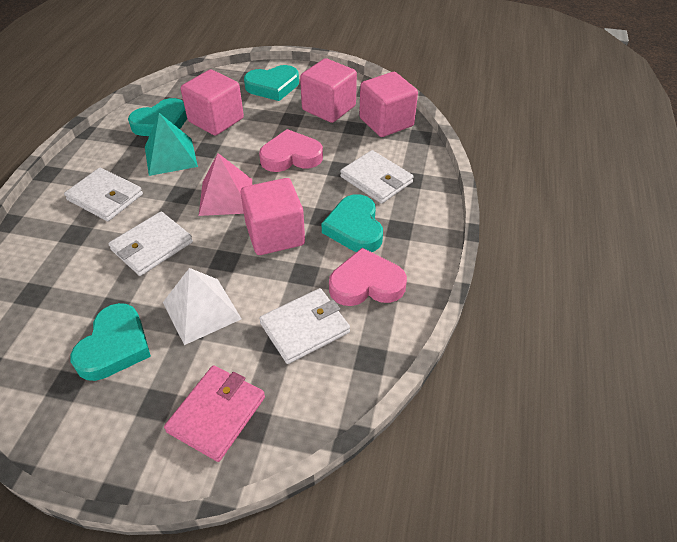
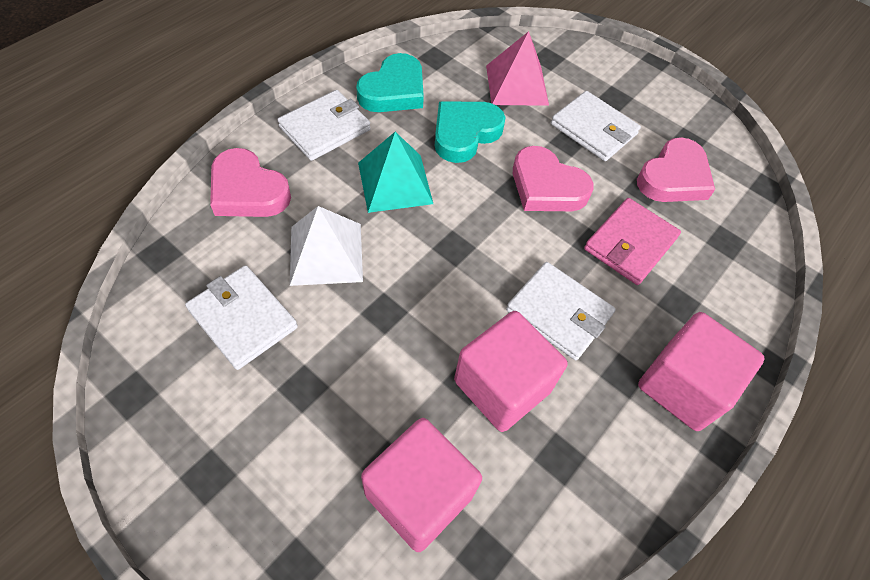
pink cube: 4 -> 3
pink heart: 2 -> 3
turquoise heart: 4 -> 2

